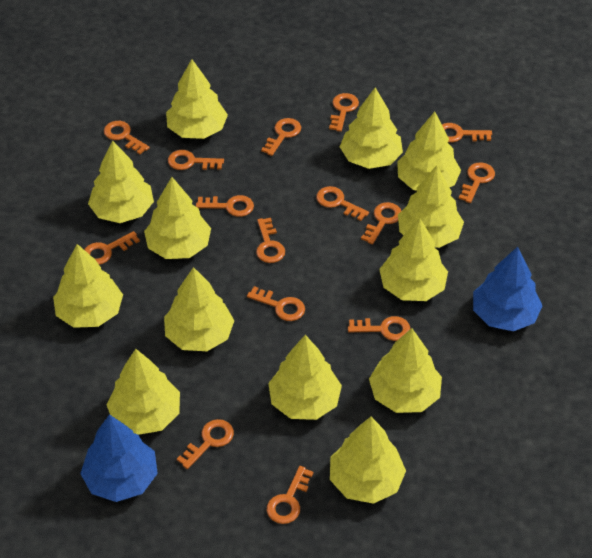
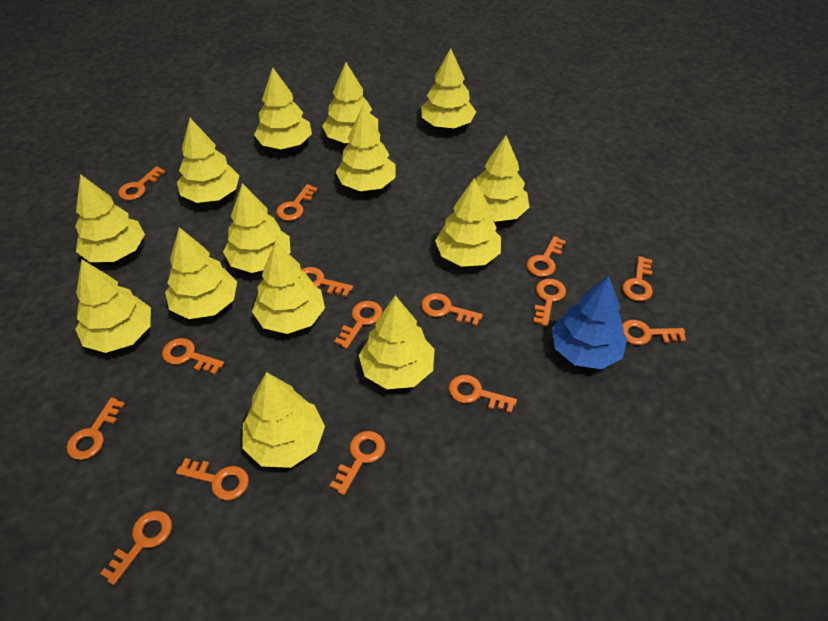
blue tree: 2 -> 1
yellow tree: 13 -> 14

